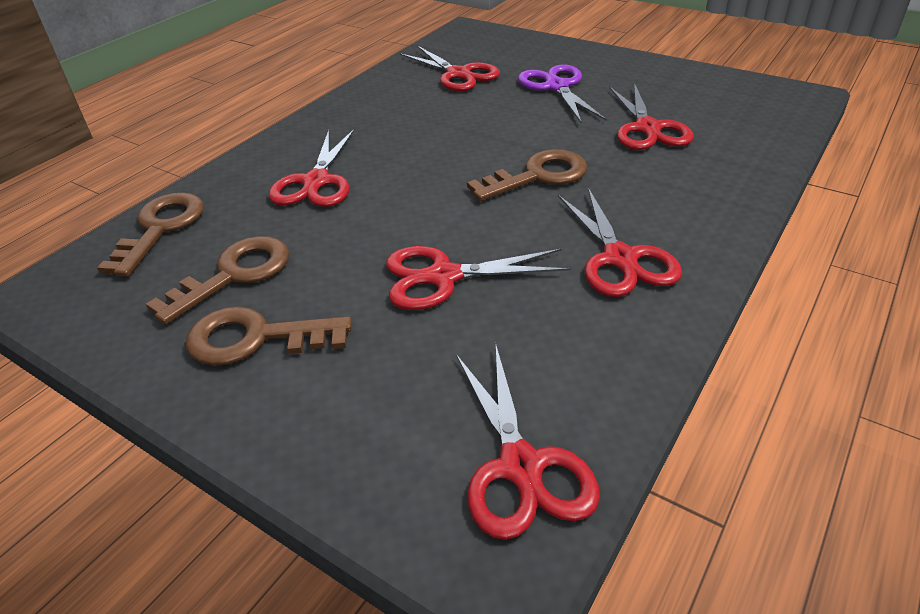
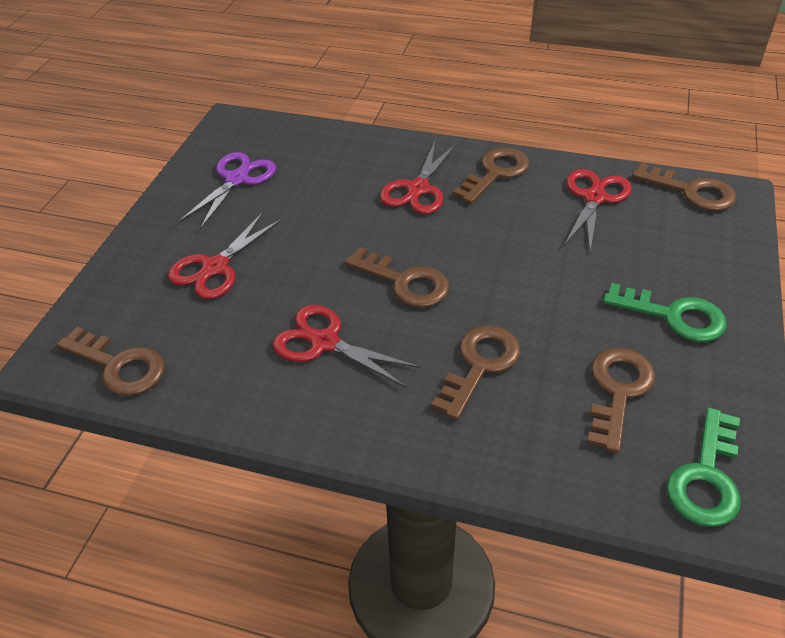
brown key: 4 -> 6
green key: 0 -> 2
red scissors: 6 -> 4

